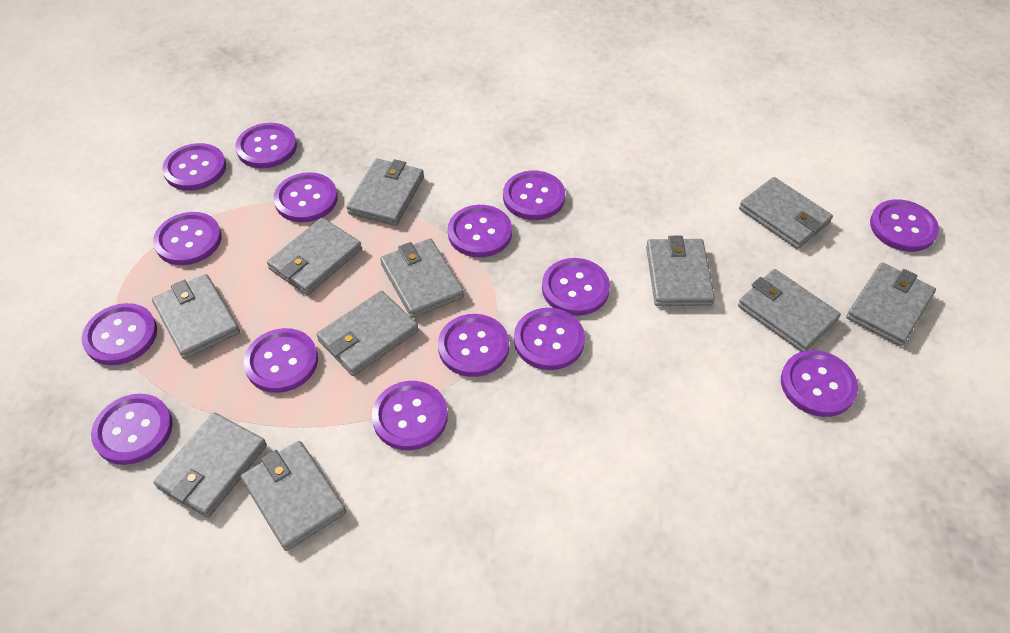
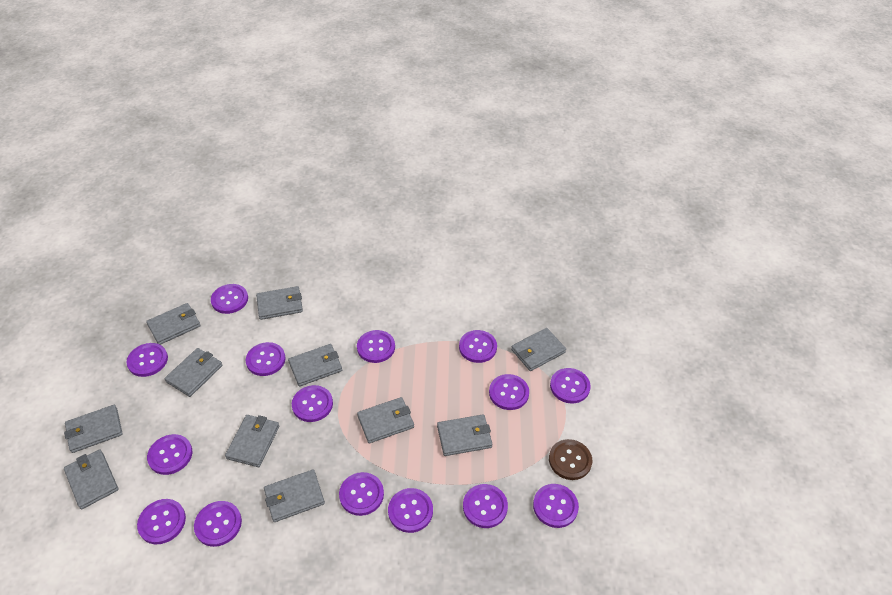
brown button: 0 -> 1

